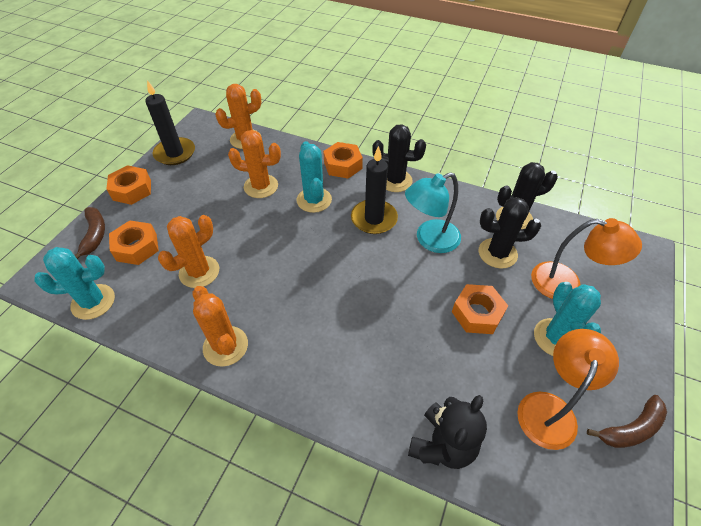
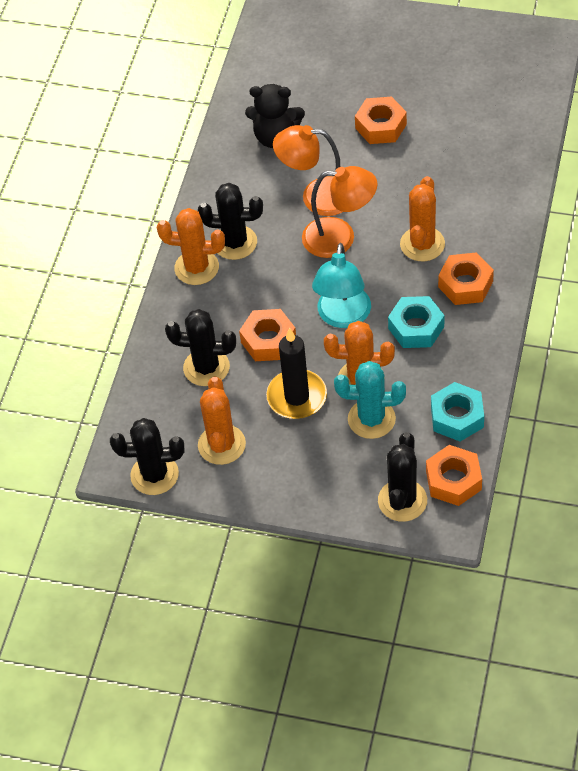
black cactus: 3 -> 4
black candle: 2 -> 1
brown banana: 2 -> 0
turquoise cactus: 3 -> 1
turquoise nut: 0 -> 2

